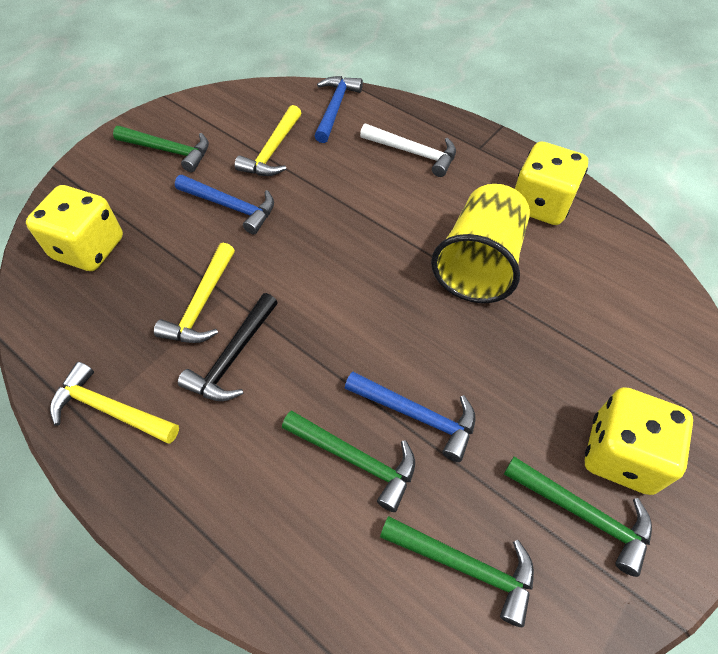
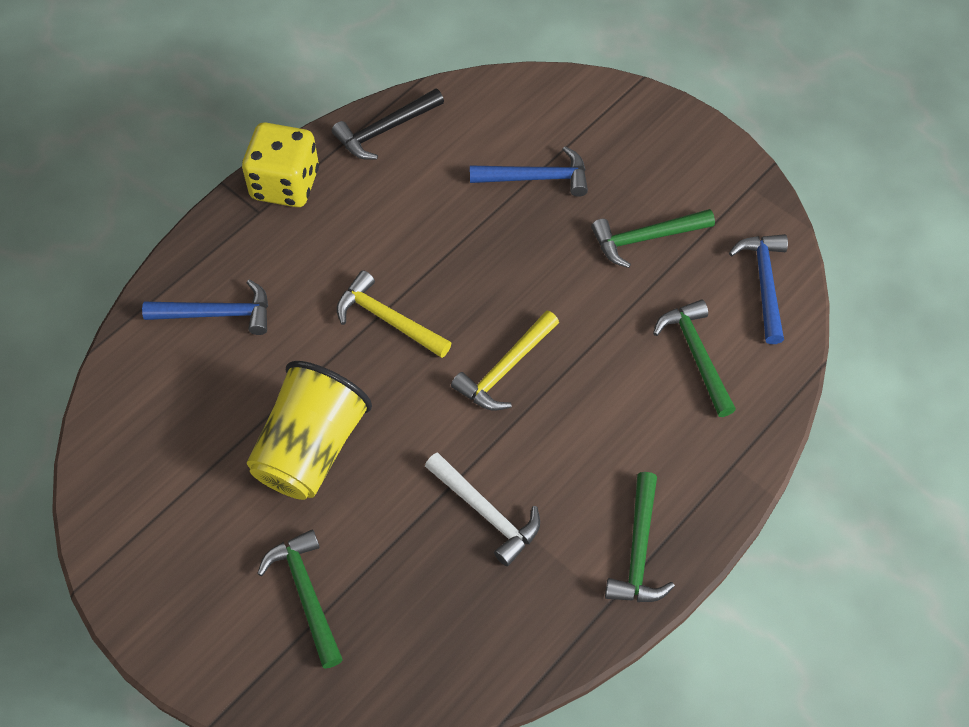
yellow dice: 3 -> 1
yellow hammer: 3 -> 2

